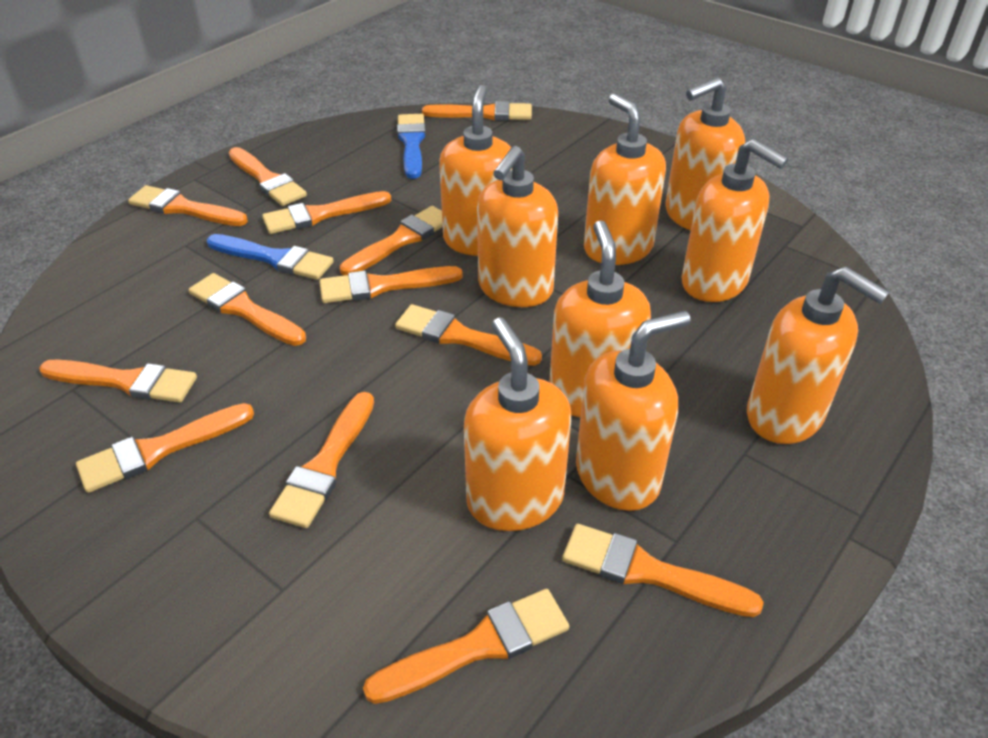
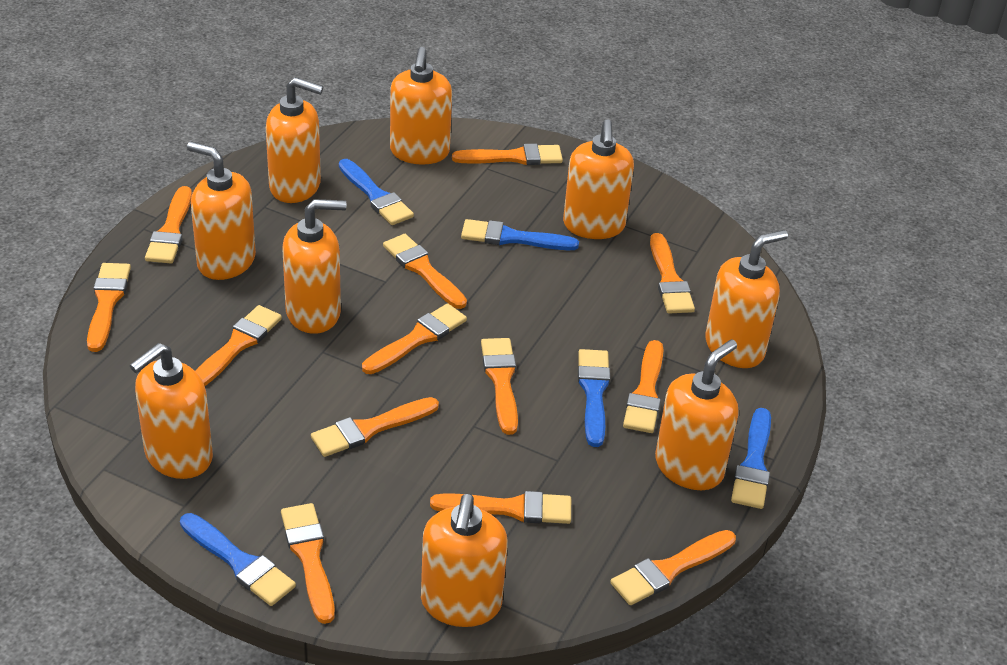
blue brush: 2 -> 5

